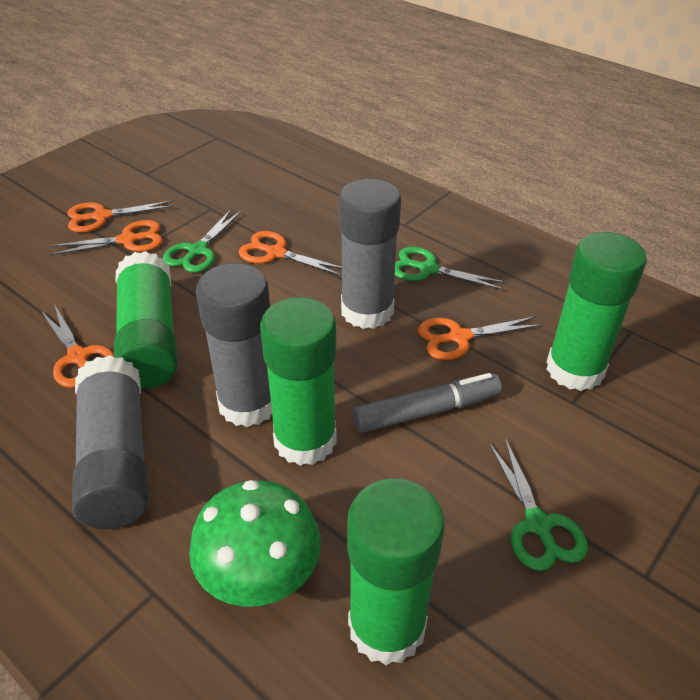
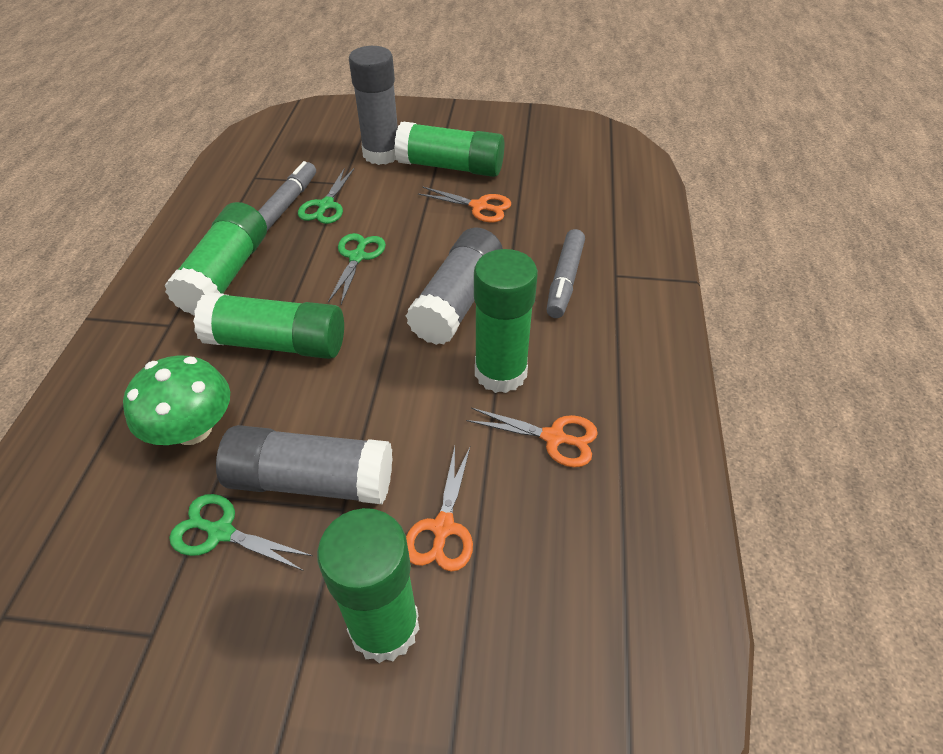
green glue stick: 4 -> 5
grey marker: 1 -> 2
orange scissors: 5 -> 3

